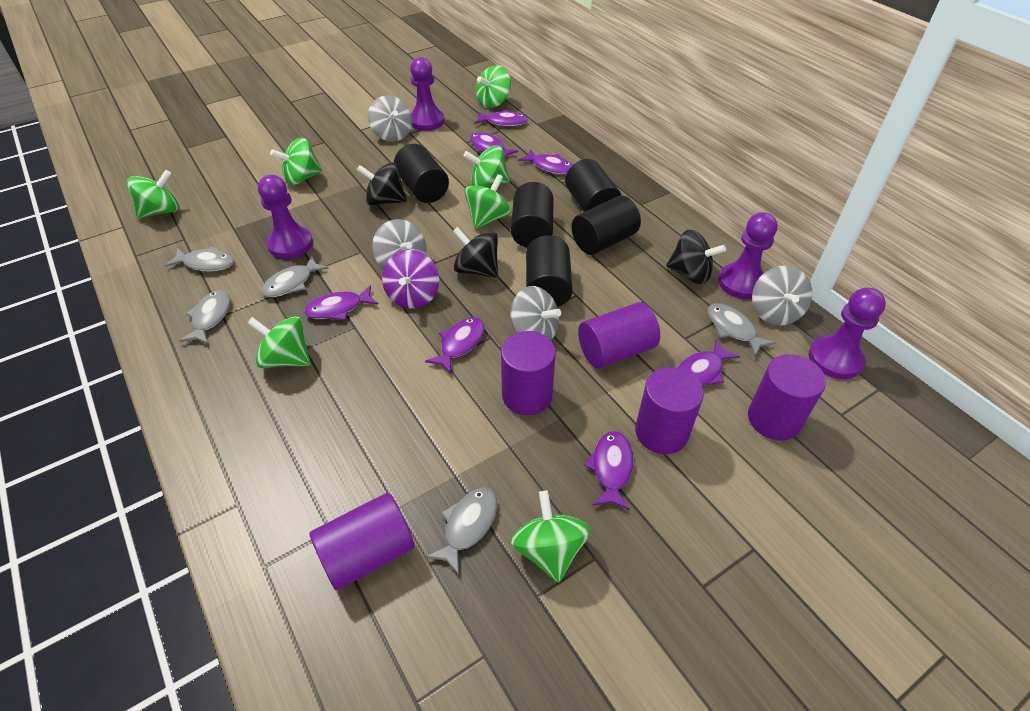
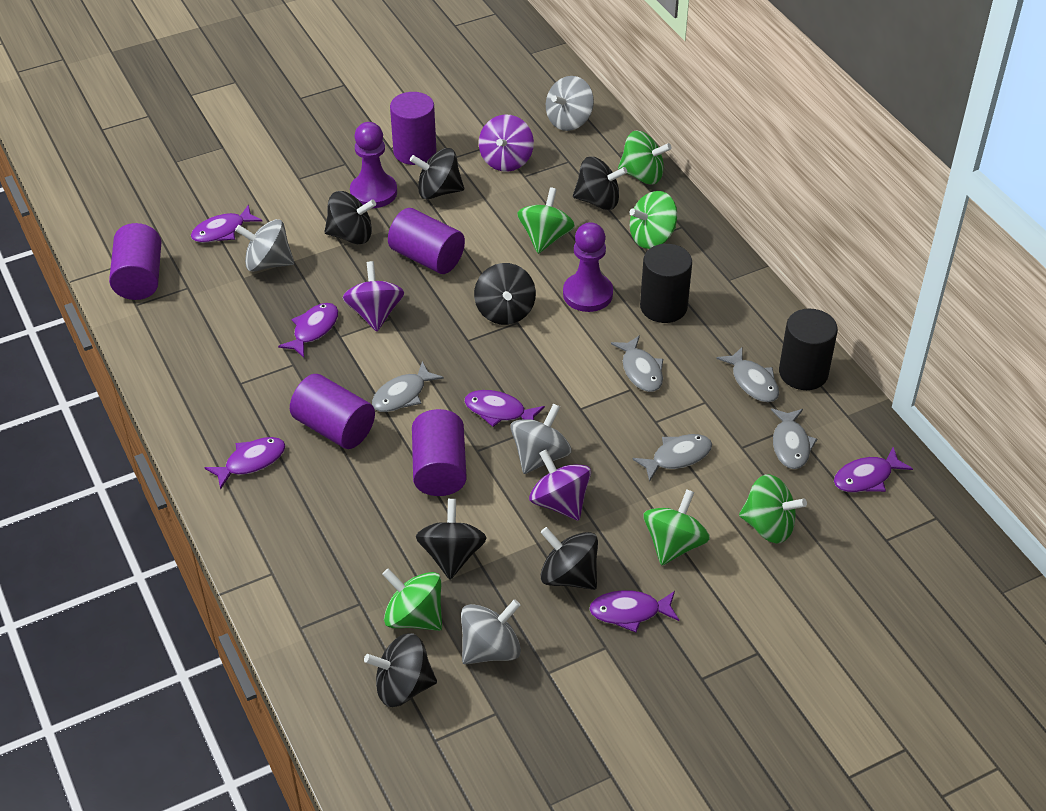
black cylinder: 5 -> 2
black spinning top: 3 -> 7
green spinning top: 7 -> 6
purple fish: 7 -> 6
purple pawn: 4 -> 2
purple spinning top: 1 -> 3

